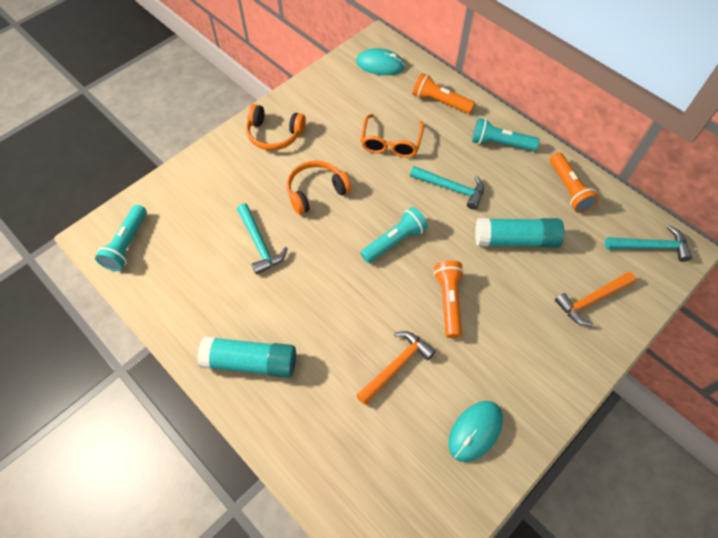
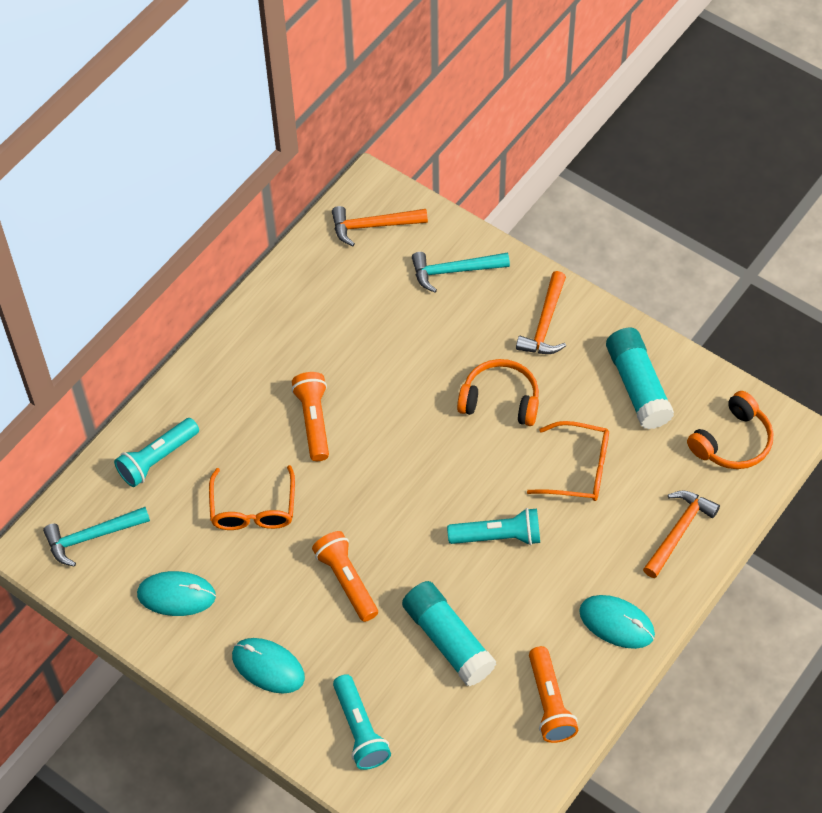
orange glasses: 1 -> 2
orange hammer: 2 -> 3
turquoise hammer: 3 -> 2
turquoise mouse: 2 -> 3

